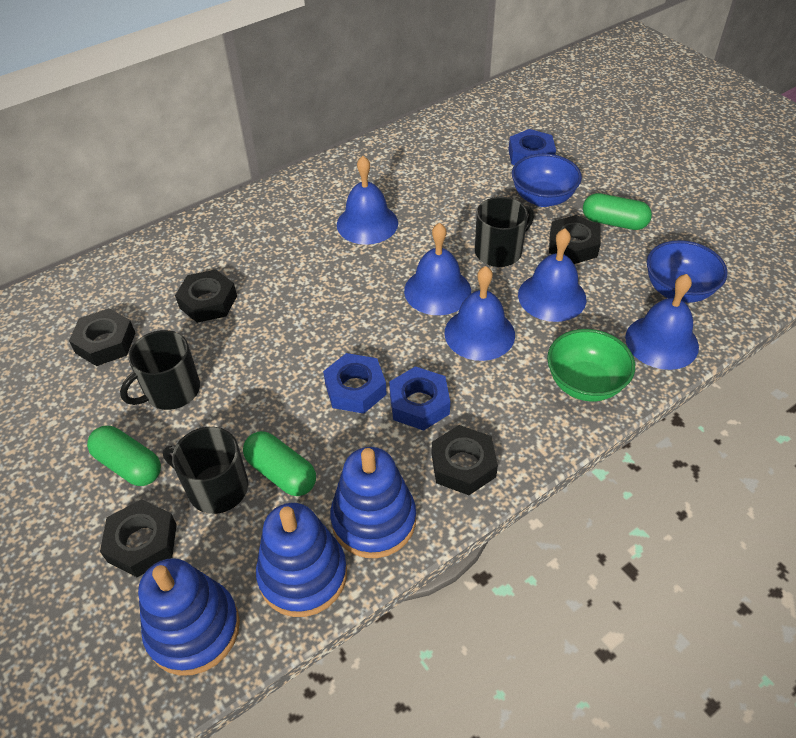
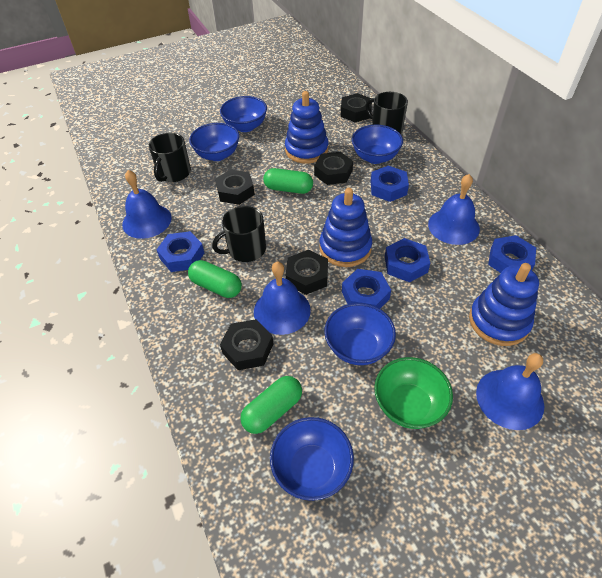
blue bell: 5 -> 4
blue bowl: 2 -> 5
blue nut: 3 -> 5

